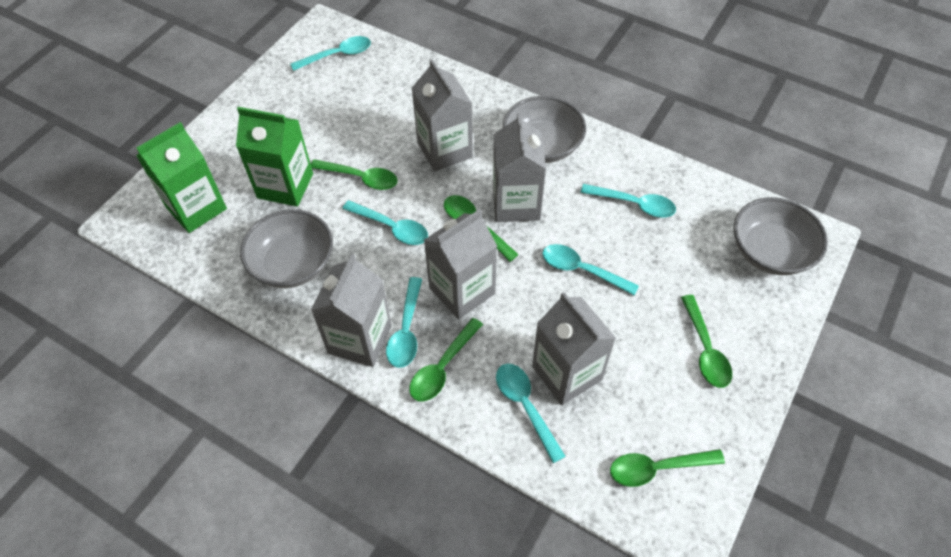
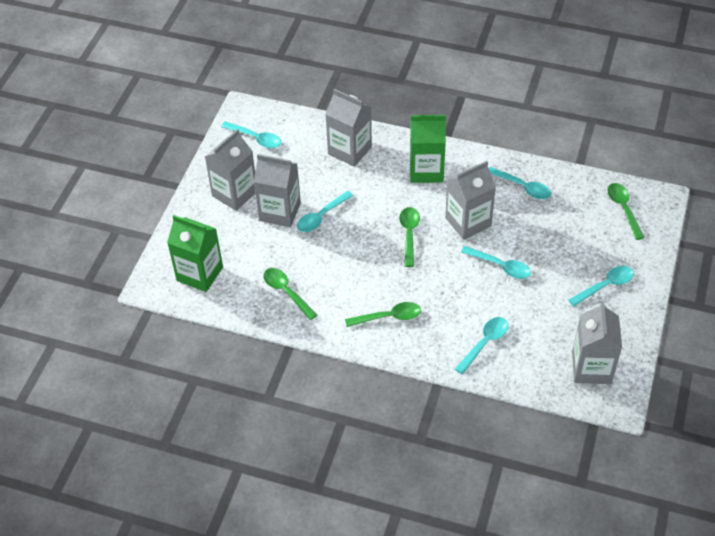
green spoon: 5 -> 4
grey bowl: 3 -> 0

